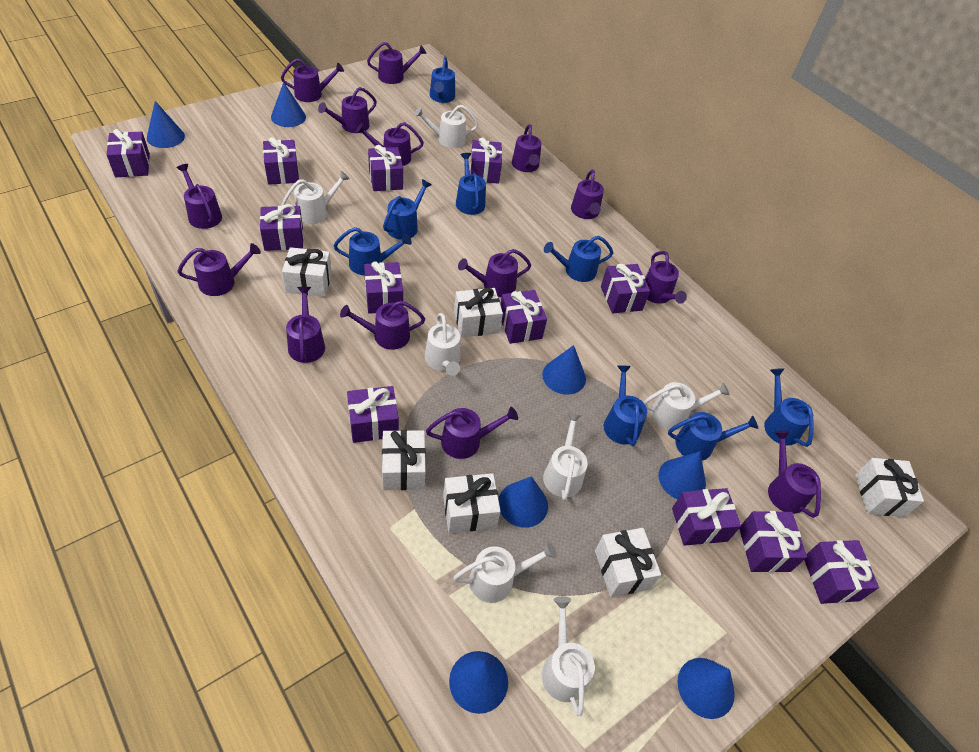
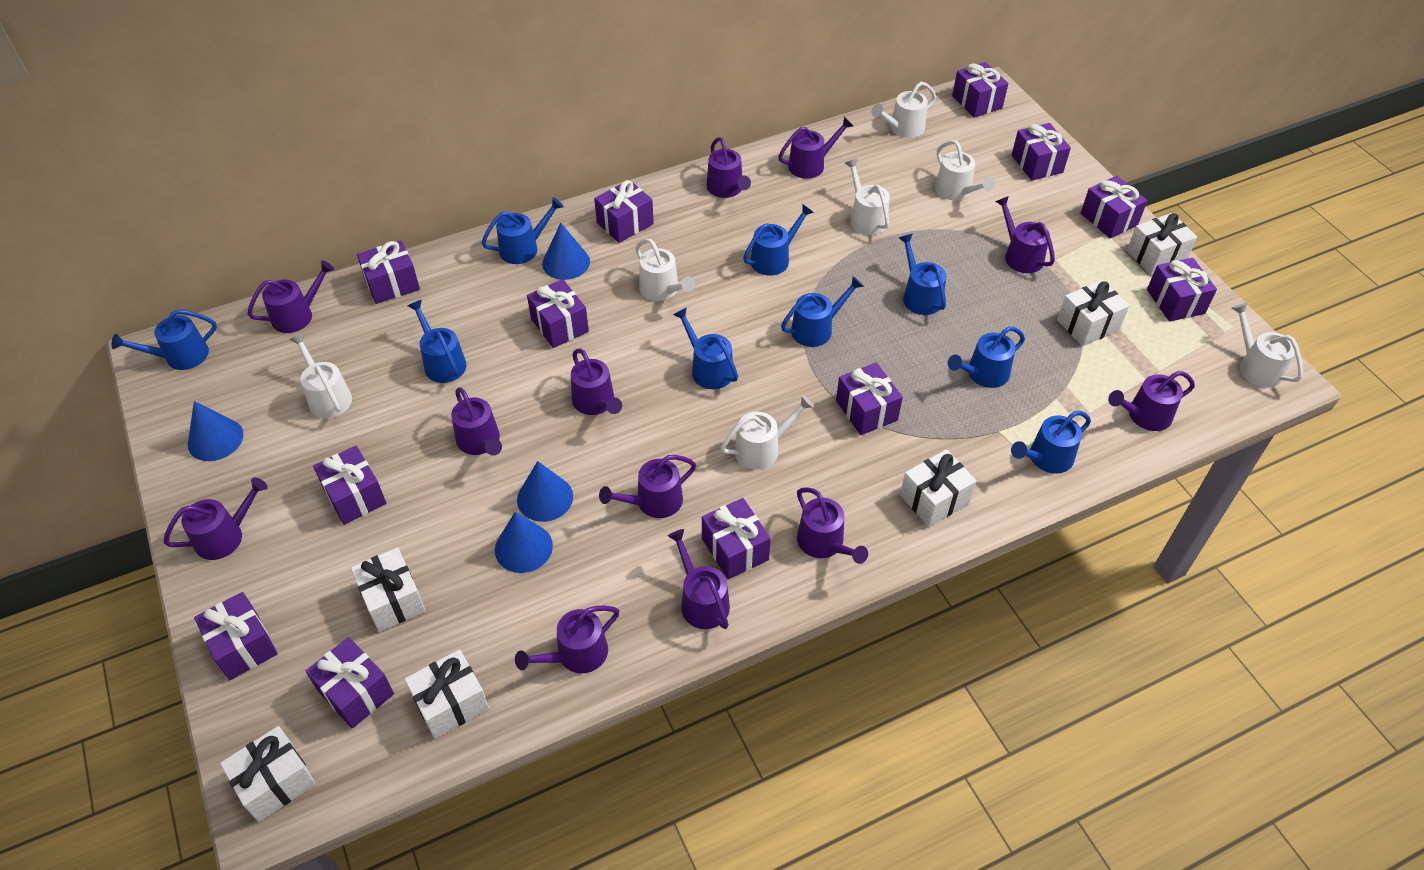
blue cone: 7 -> 4
blue watering can: 8 -> 9
purple watering can: 14 -> 12

